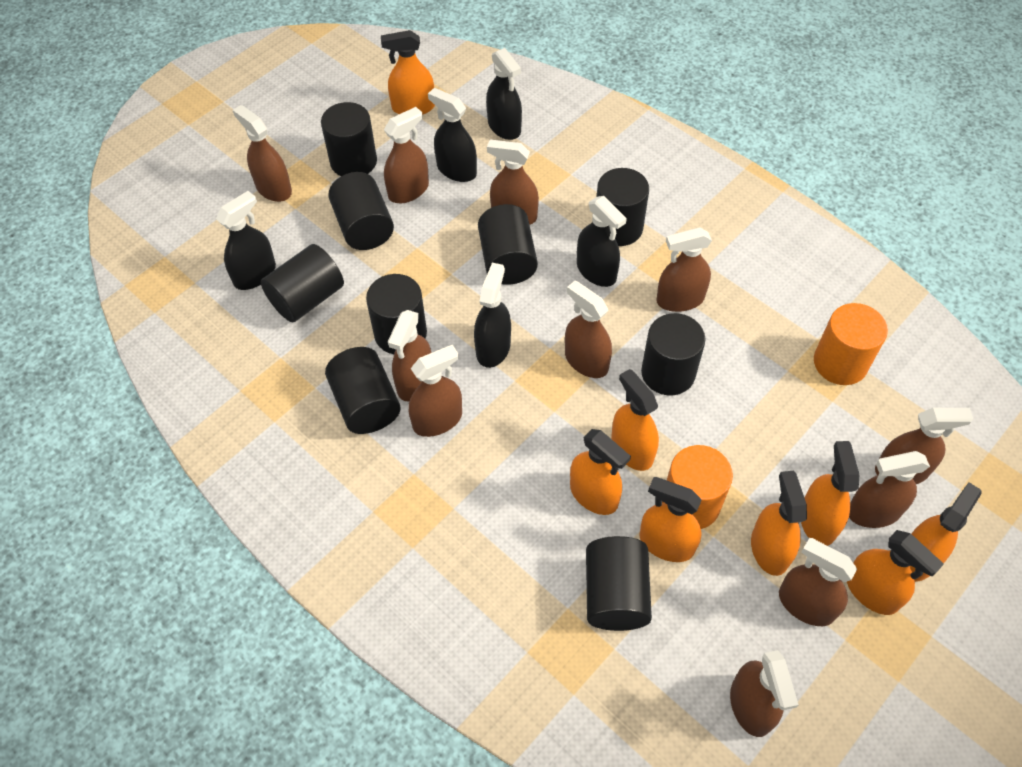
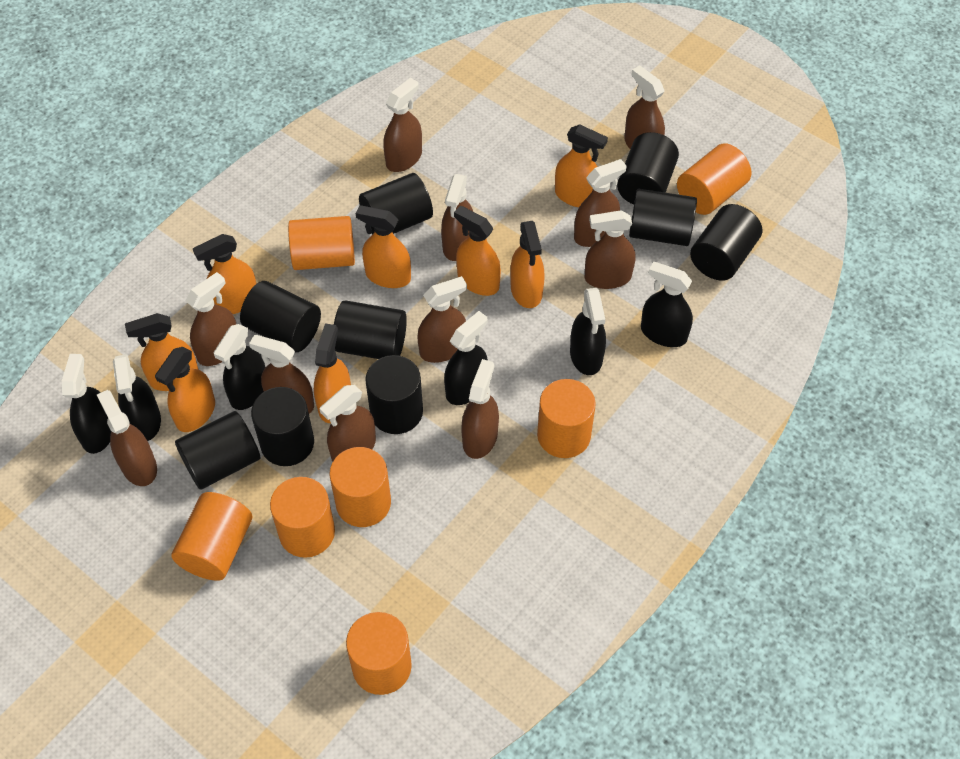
black spray bottle: 5 -> 6
orange cylinder: 2 -> 7

